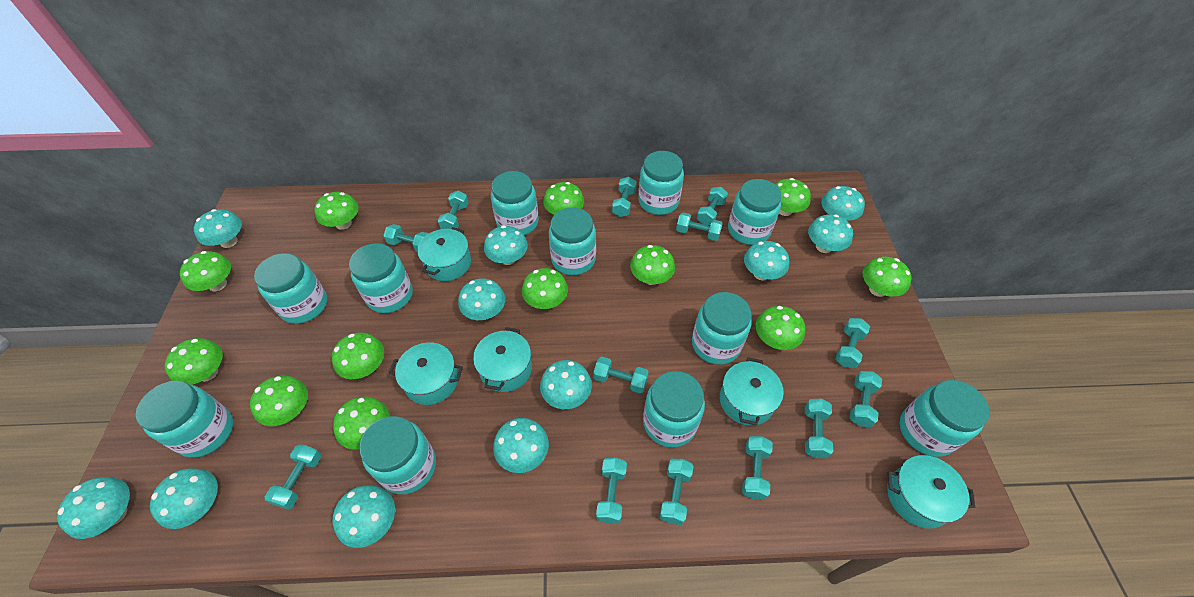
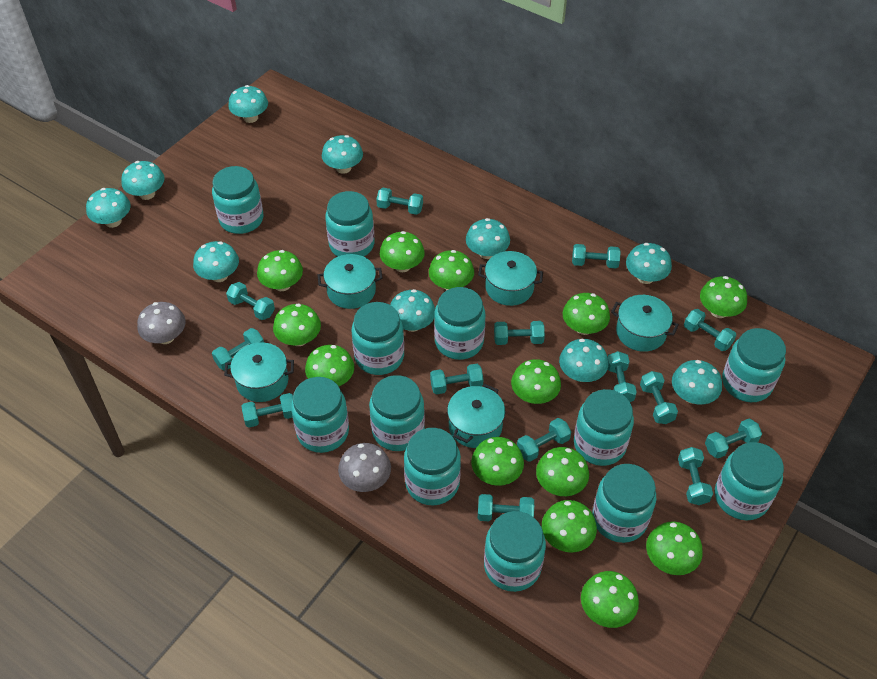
green mushroom: 12 -> 13
grey mushroom: 0 -> 2
turquoise dumbbell: 13 -> 14
turquoise jar: 11 -> 12
turquoise mushroom: 11 -> 10

